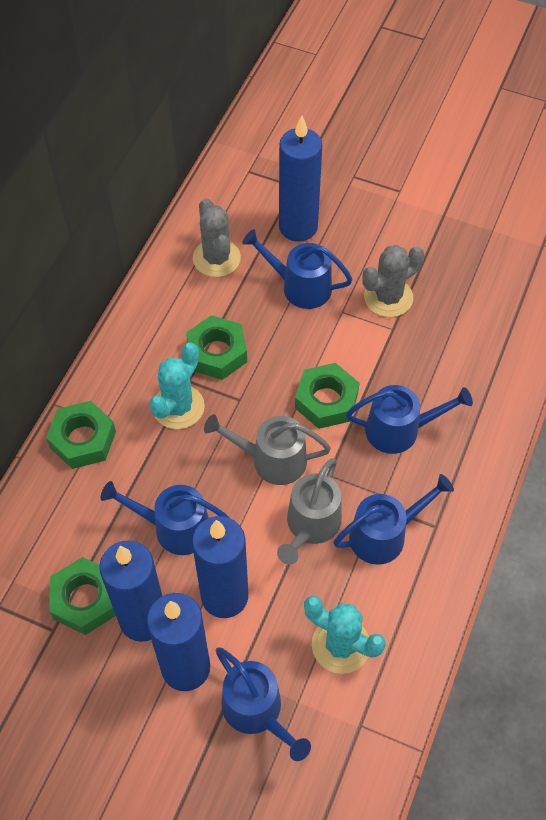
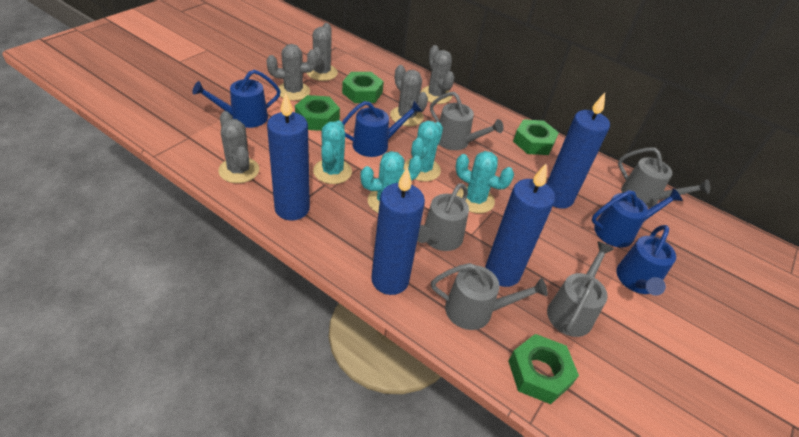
blue watering can: 5 -> 4
grey cactus: 2 -> 5
grey watering can: 2 -> 5
turquoise cactus: 2 -> 4

